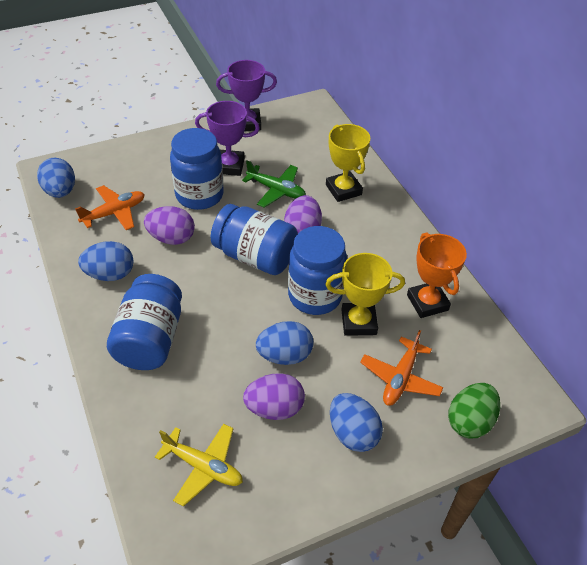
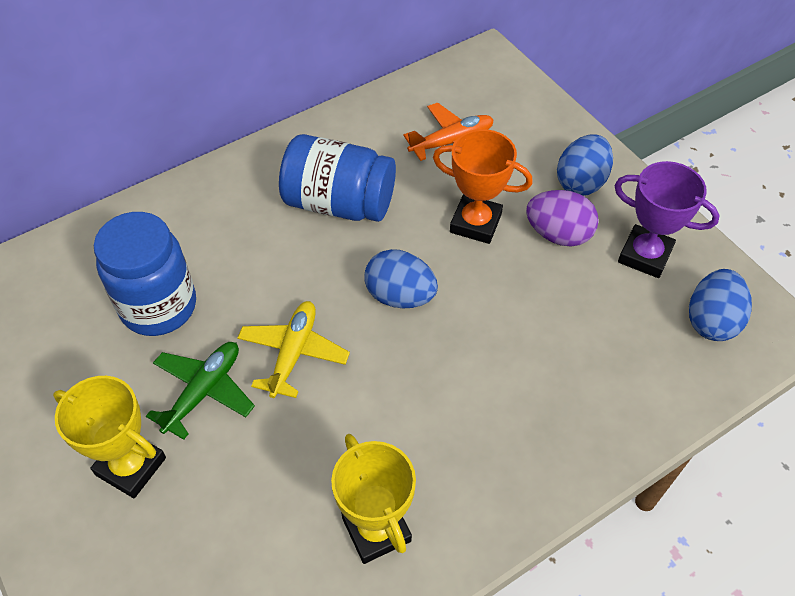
blue egg: 4 -> 3
blue jar: 4 -> 2
green egg: 1 -> 0
orange plane: 2 -> 1
purple egg: 3 -> 1
purple trophy: 2 -> 1

